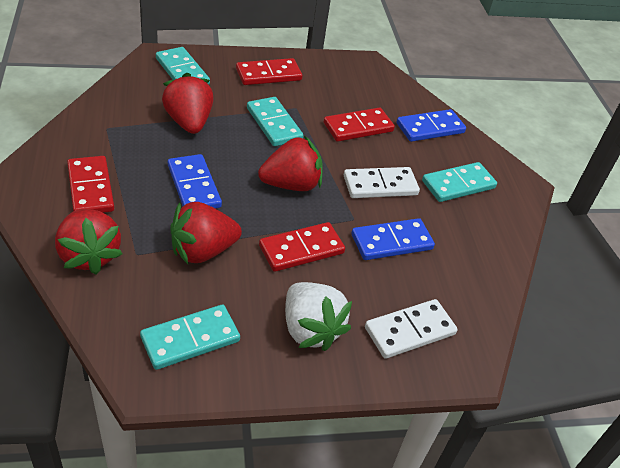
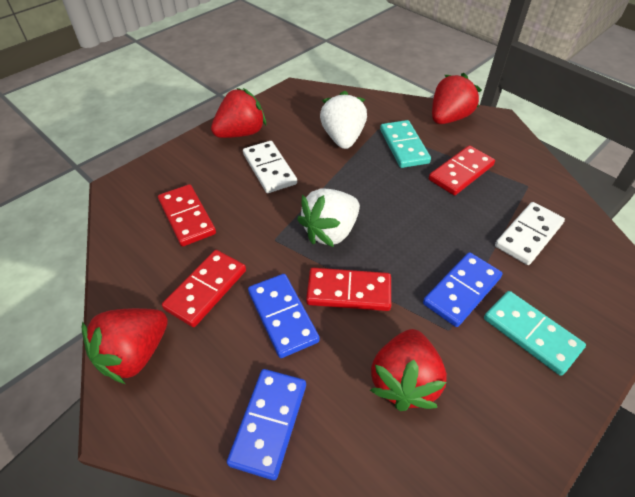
turquoise domino: 4 -> 2
white strawberry: 1 -> 2

